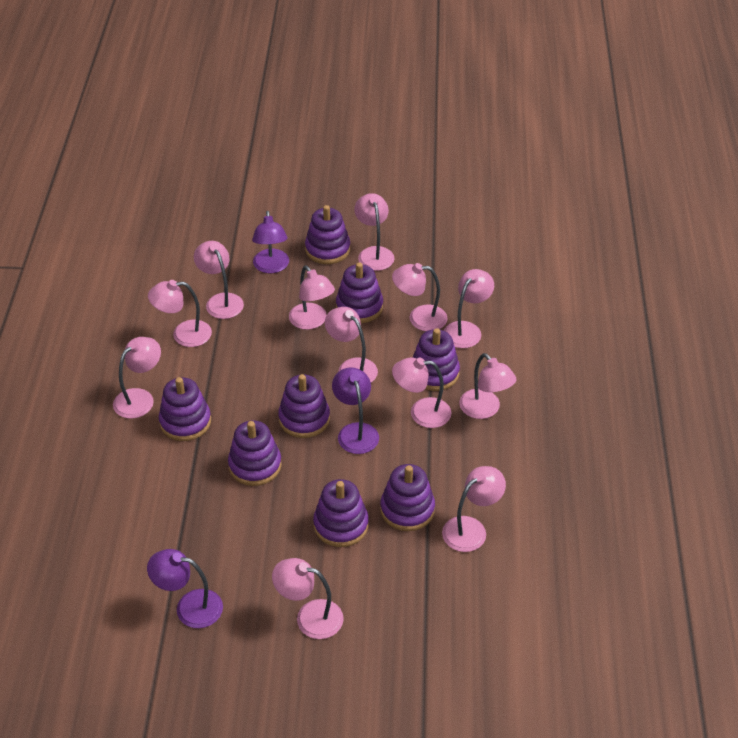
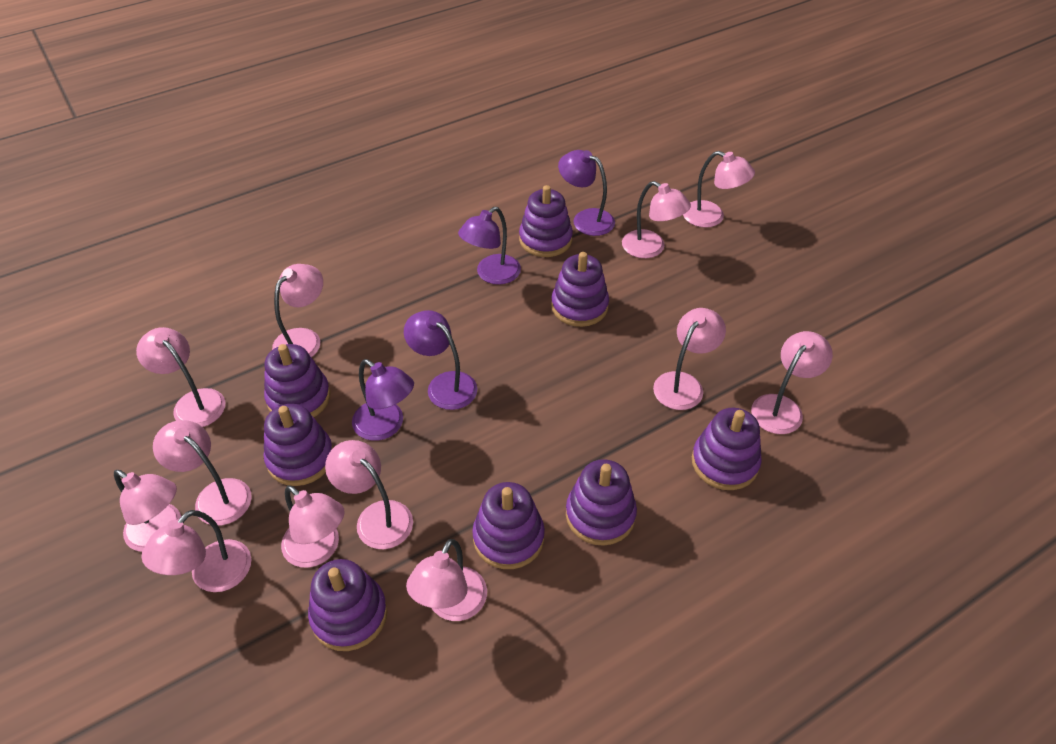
purple lamp: 3 -> 4

